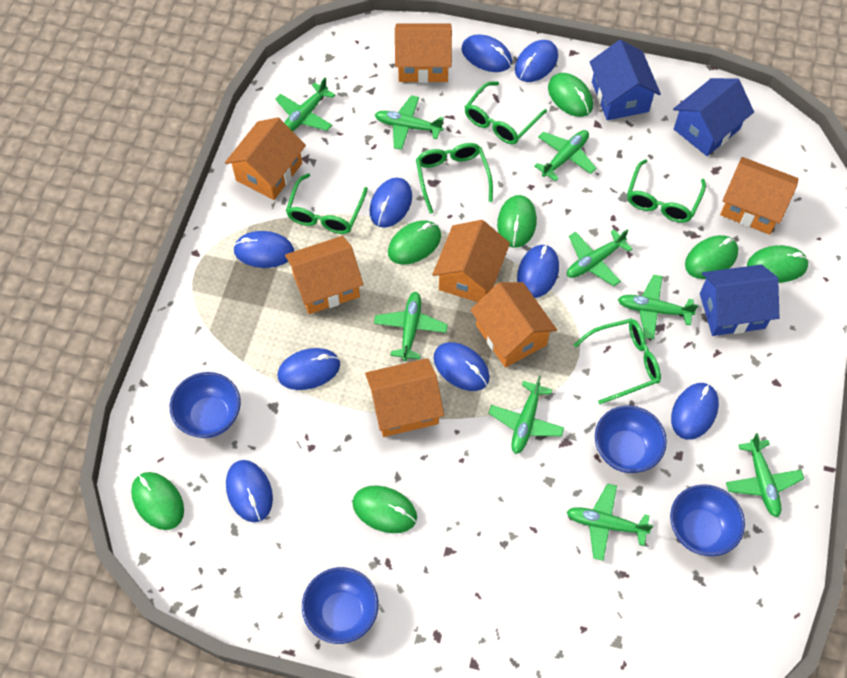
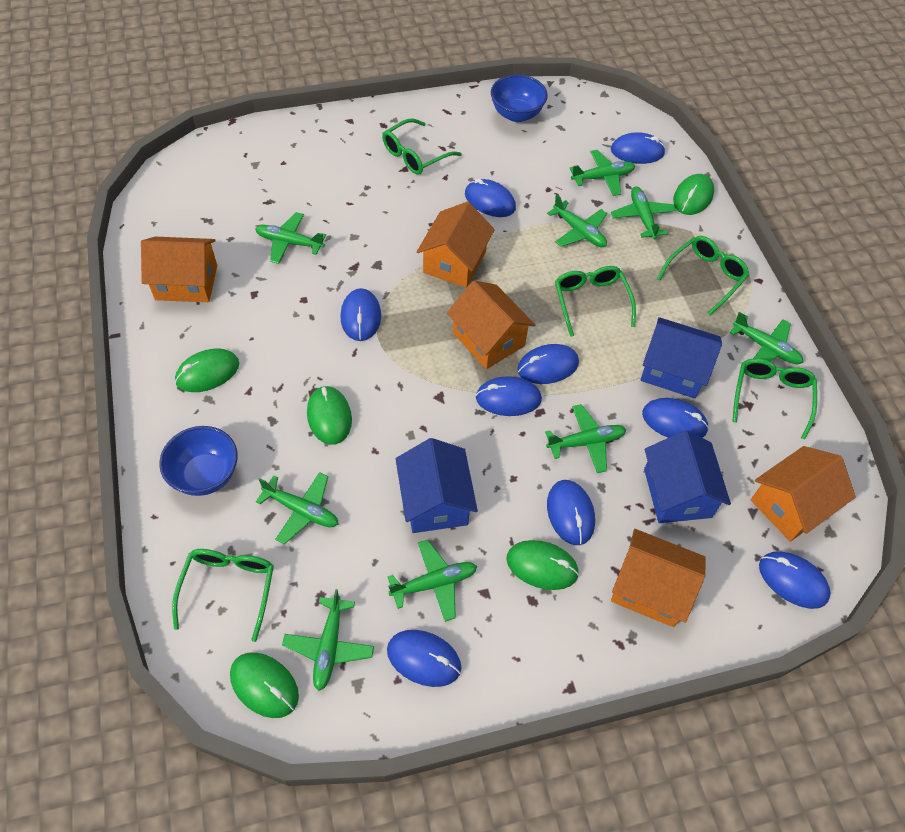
blue bowl: 4 -> 2
green mouse: 7 -> 5
orange house: 7 -> 5

